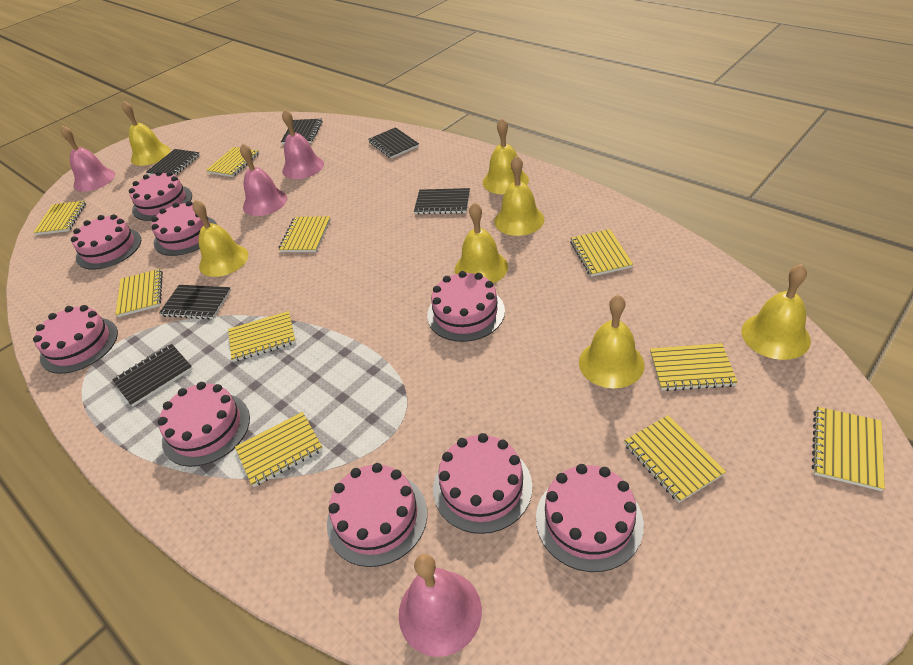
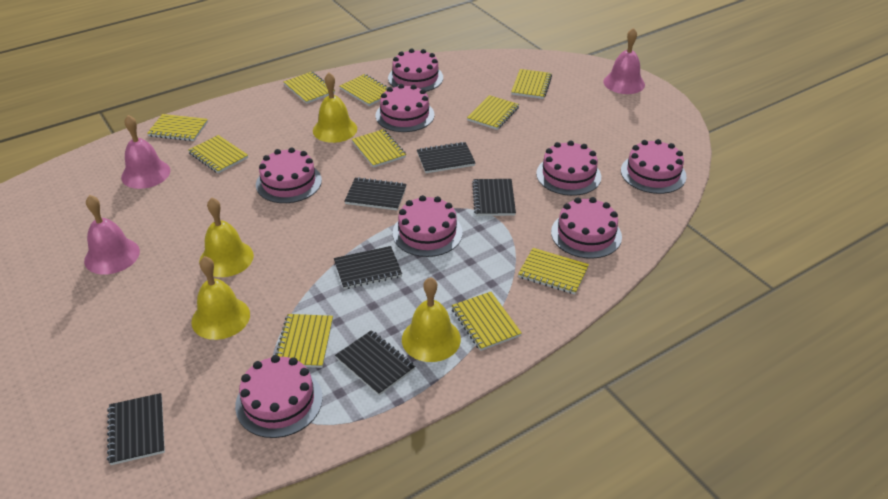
pink bell: 4 -> 3
pink cake: 9 -> 8
yellow bell: 7 -> 4

